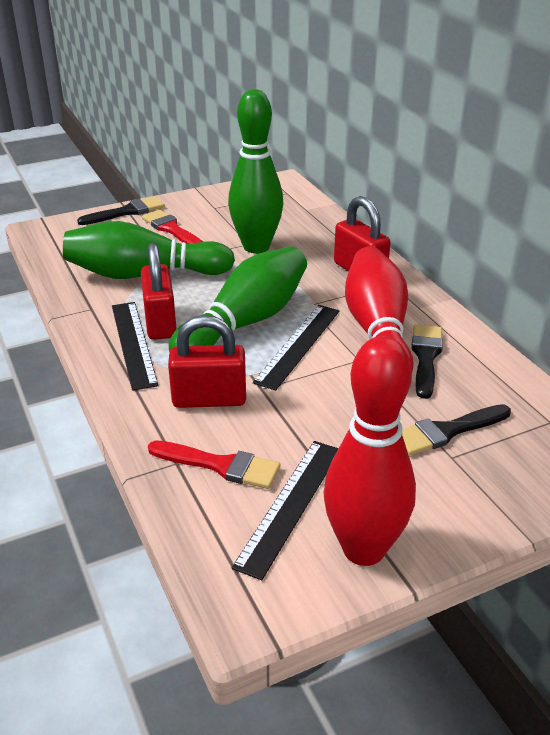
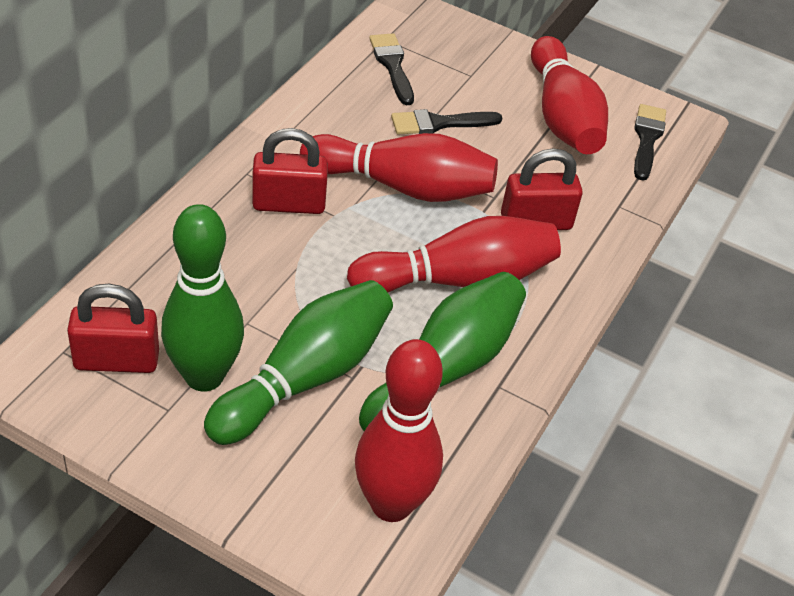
black ruler: 3 -> 0
red bowling pin: 2 -> 4
red brush: 2 -> 0

